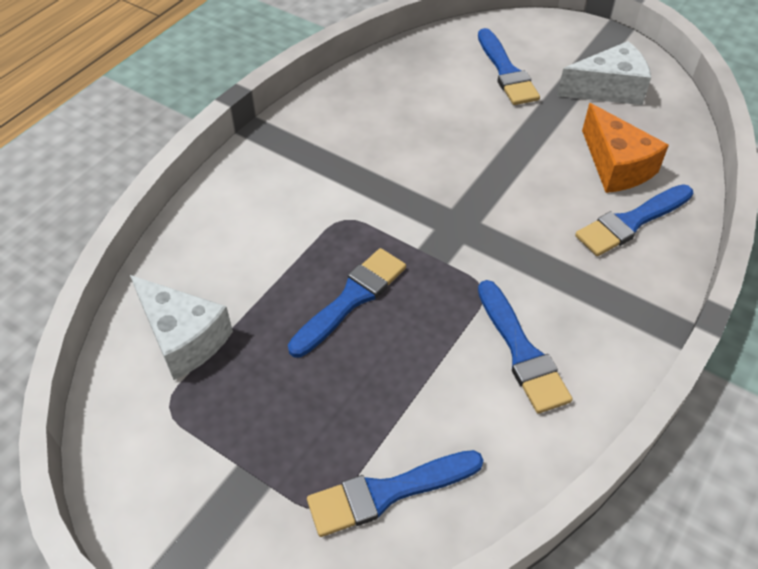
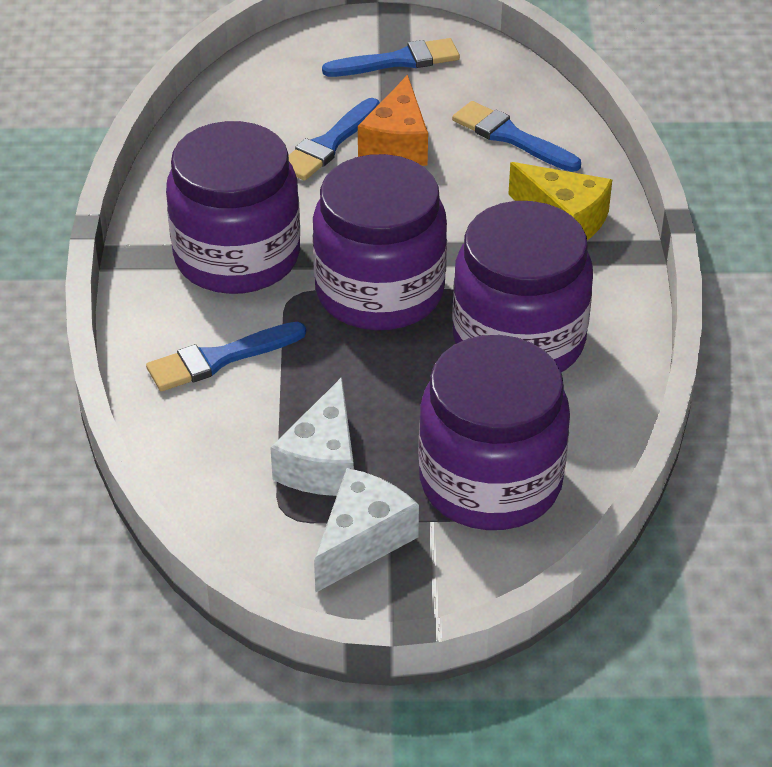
blue brush: 5 -> 4
purple jar: 0 -> 4
yellow cheese: 0 -> 1

